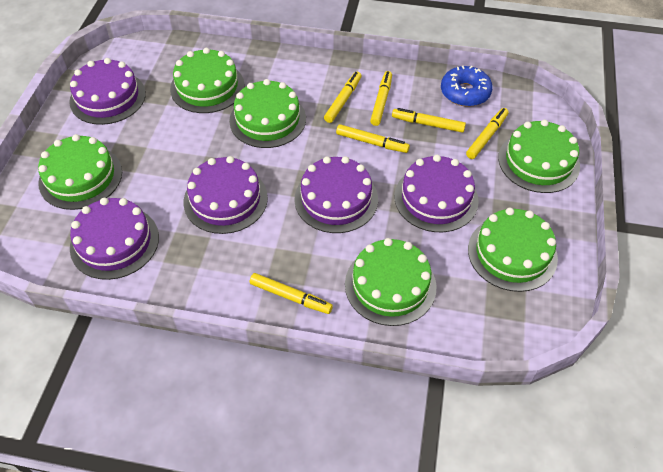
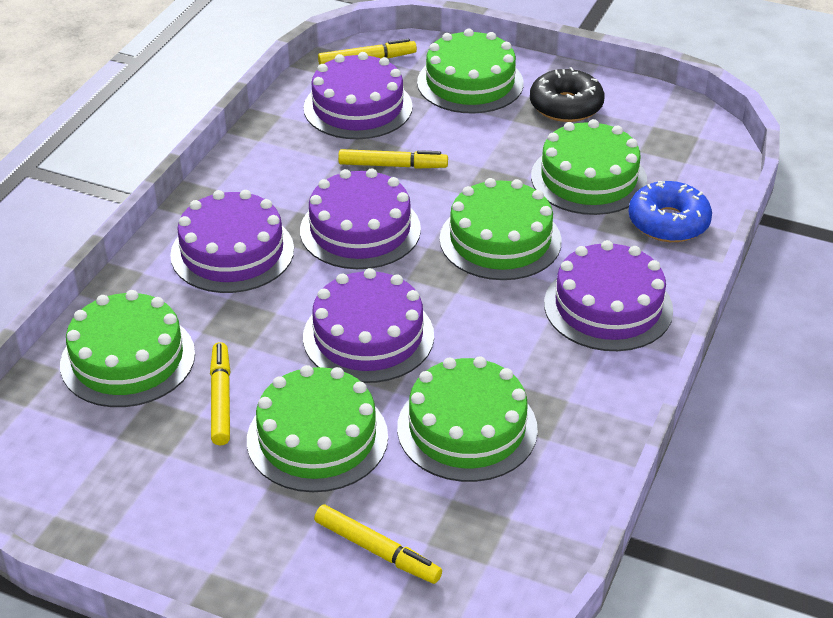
black donut: 0 -> 1
yellow marker: 6 -> 4

